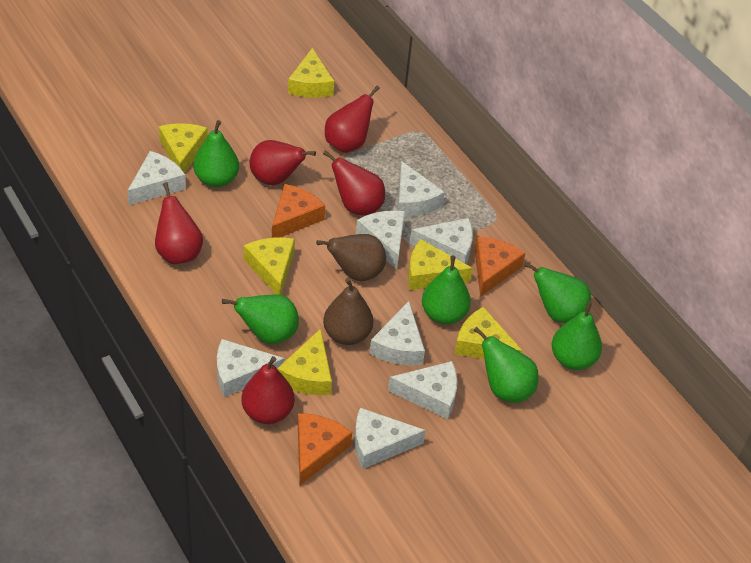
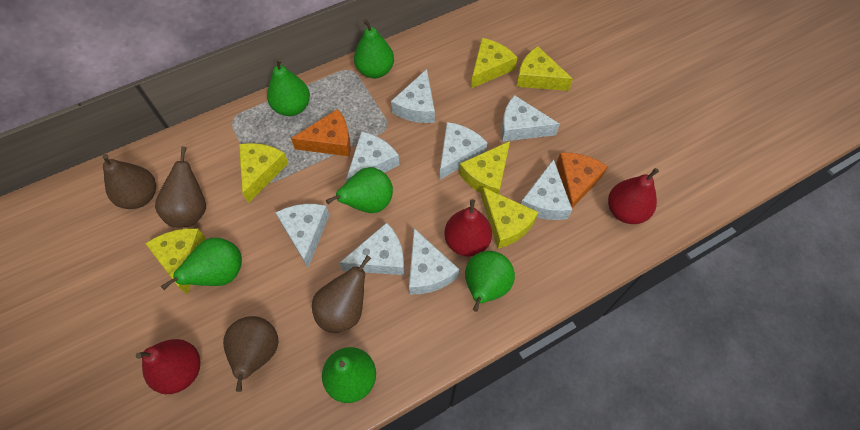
brown pear: 2 -> 4
orange cheese: 3 -> 2
red pear: 5 -> 3

